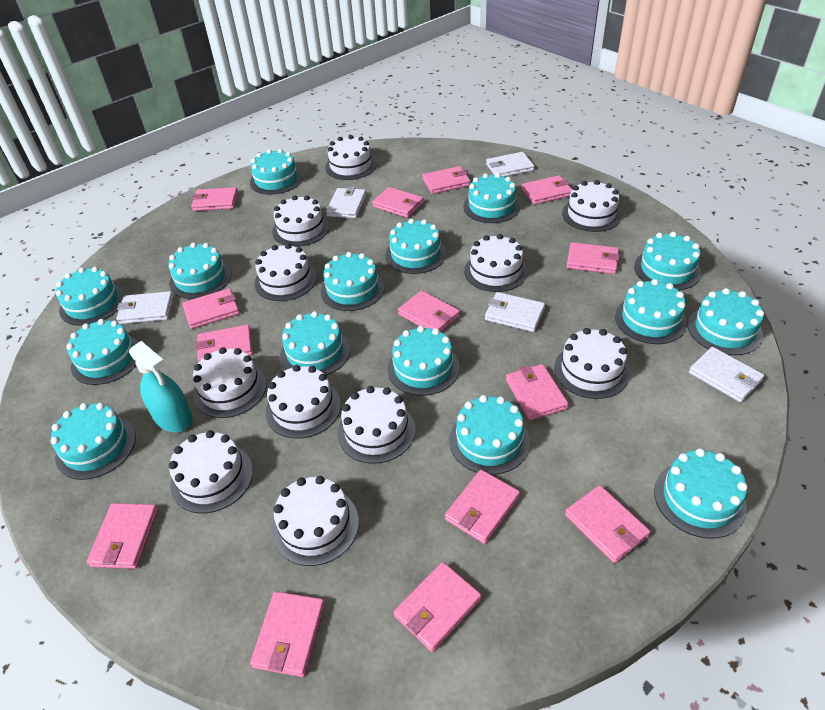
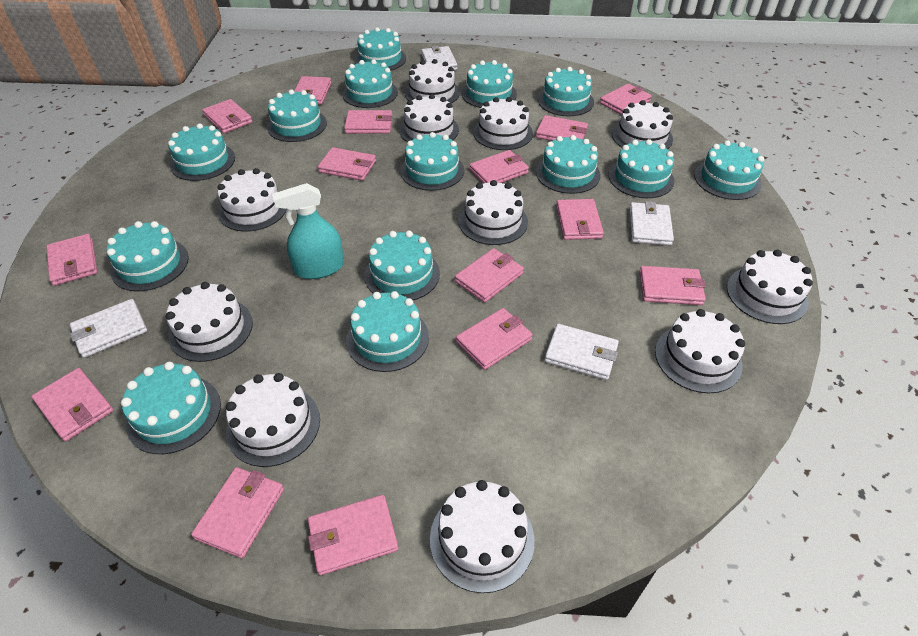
pink wallet: 14 -> 15
turquoise cake: 15 -> 14
white wallet: 5 -> 4

